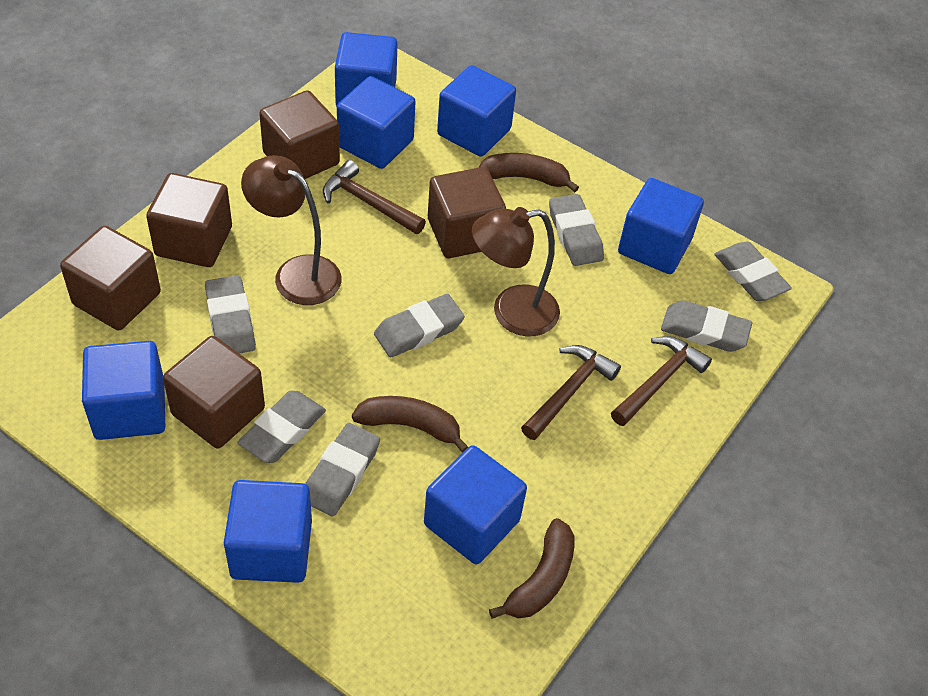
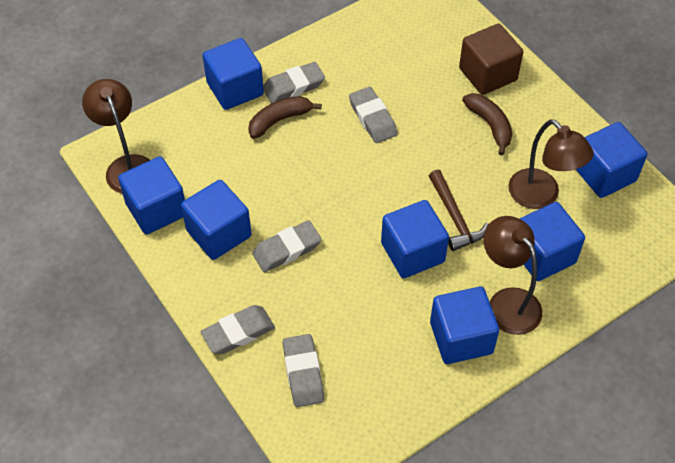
brown banana: 3 -> 2
brown cube: 5 -> 1
brown hammer: 3 -> 1
brown lamp: 2 -> 3
grey eraser: 7 -> 5

